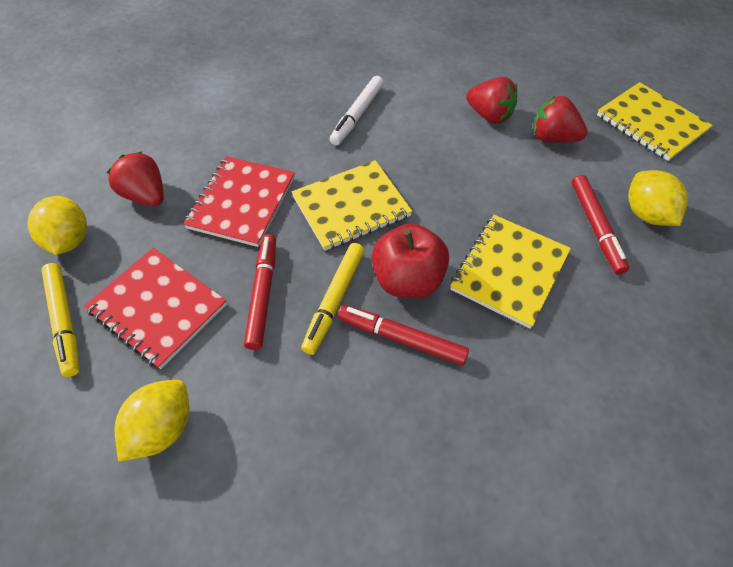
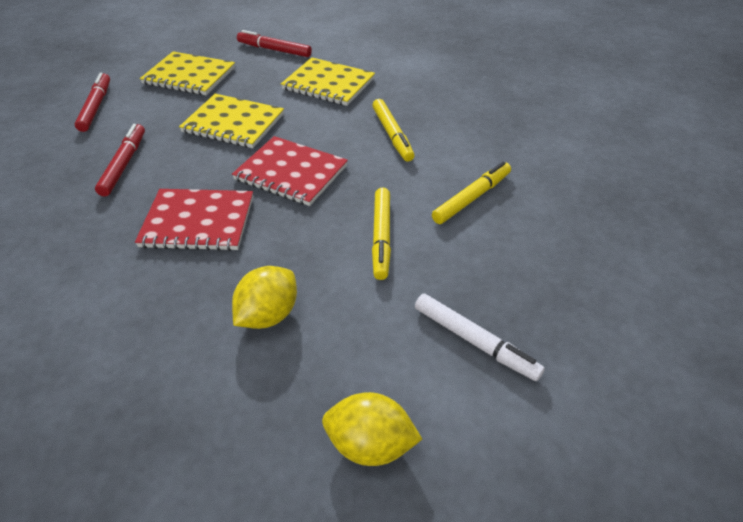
red apple: 1 -> 0
red strawberry: 3 -> 0
yellow lemon: 3 -> 2
yellow marker: 2 -> 3

